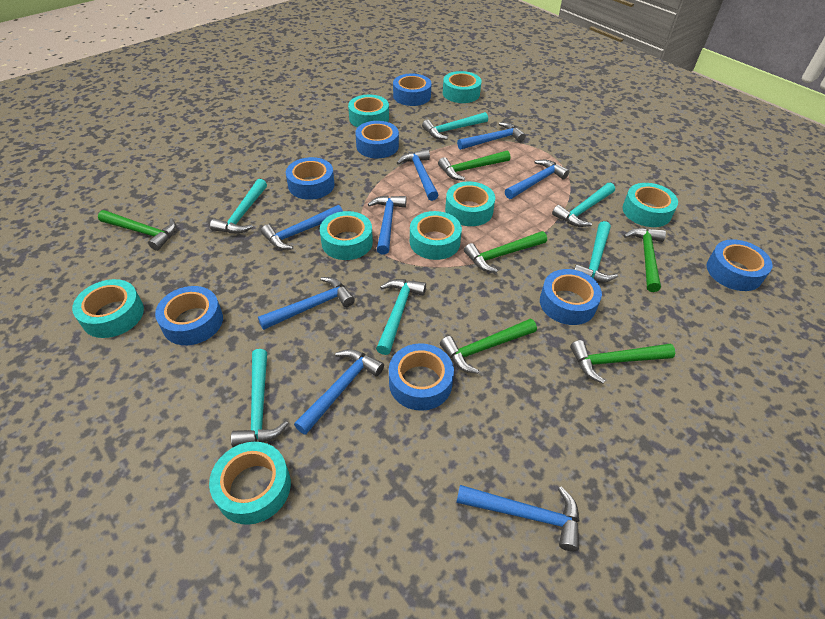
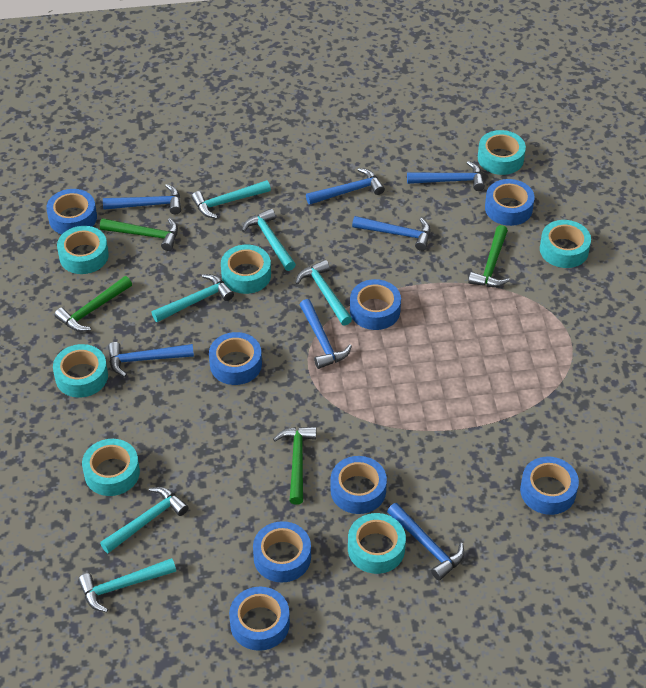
blue hammer: 8 -> 7
blue tape: 7 -> 8
green hammer: 6 -> 4
turquoise tape: 8 -> 7

